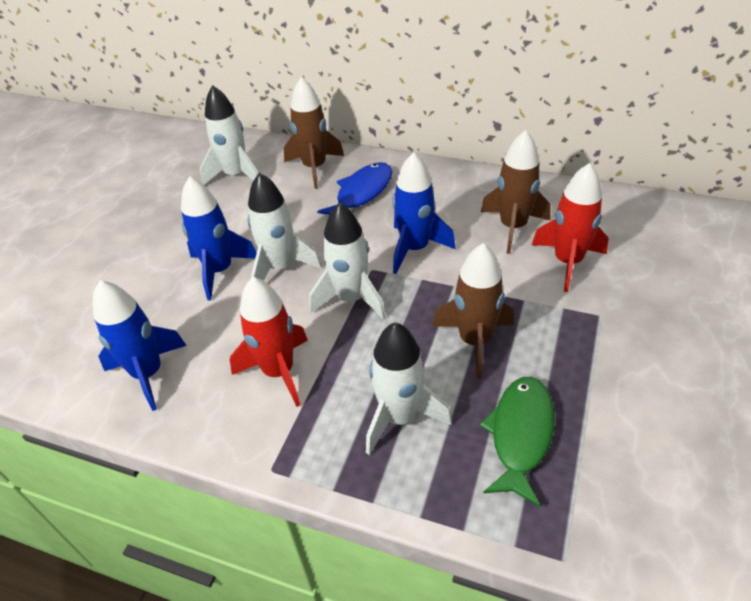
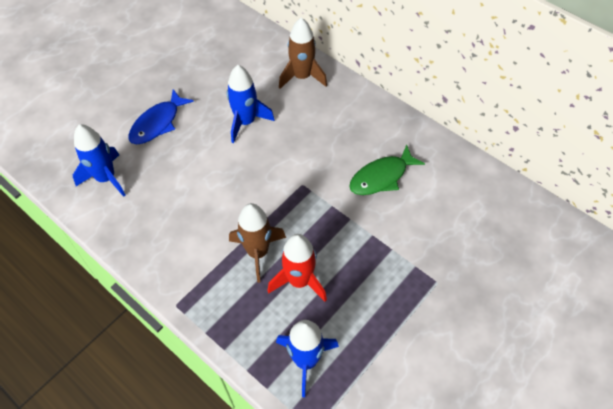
brown rocket: 3 -> 2
red rocket: 2 -> 1
white rocket: 4 -> 0

